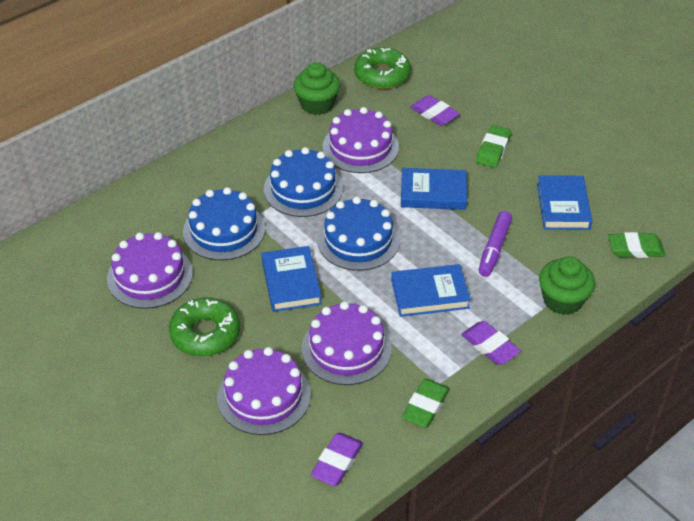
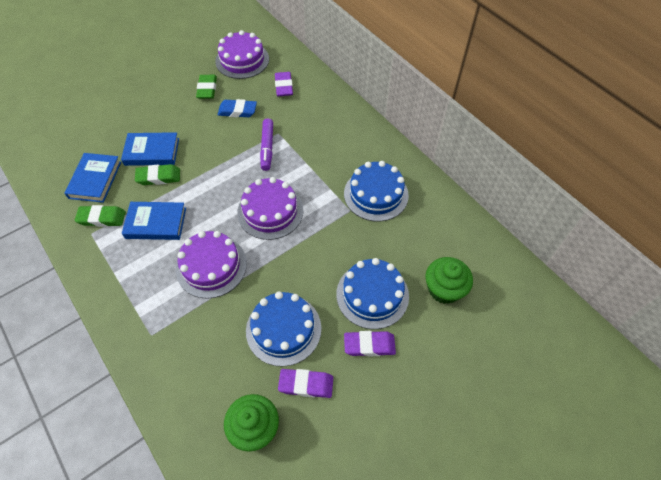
blue book: 4 -> 3
blue eraser: 0 -> 1
green donut: 2 -> 0
purple cake: 4 -> 3

